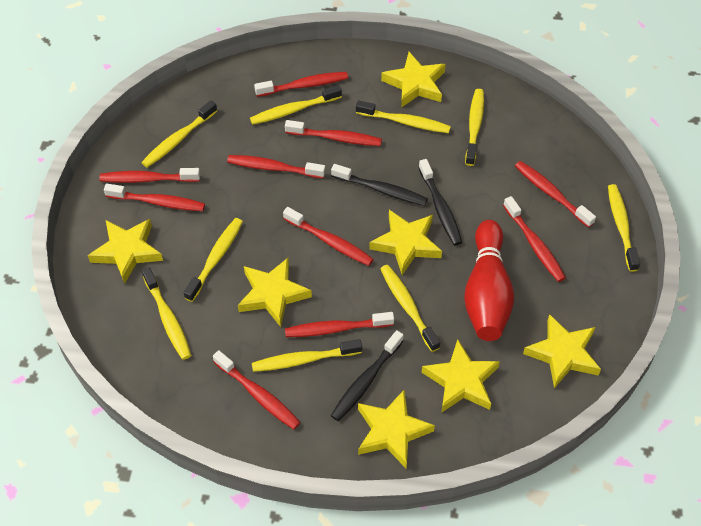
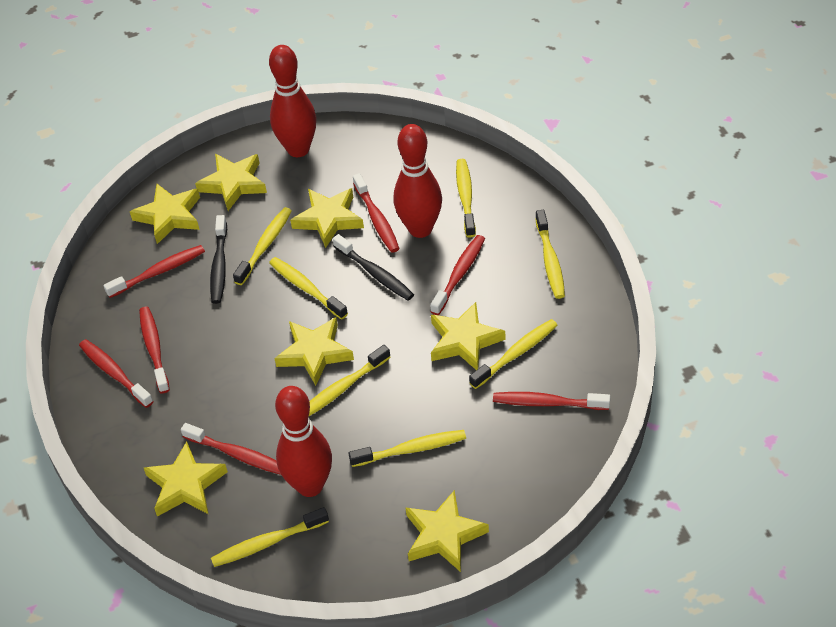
black toothbrush: 3 -> 2
red bowling pin: 1 -> 3
red toothbrush: 10 -> 7
yellow toothbrush: 9 -> 8

